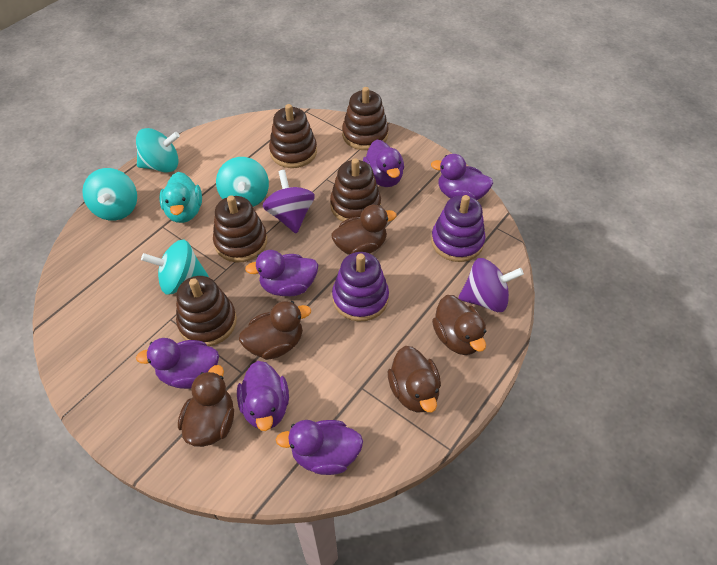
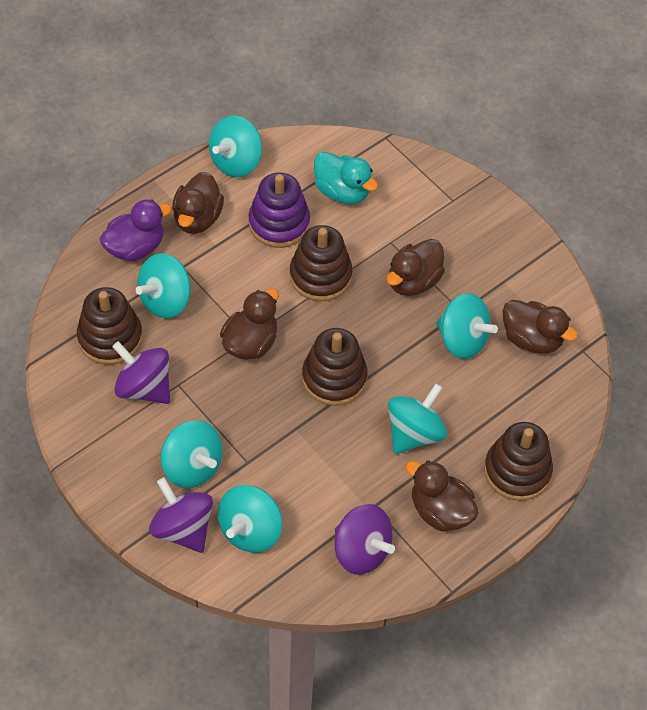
brown stacking toy: 5 -> 4
purple duck: 6 -> 1
purple spinning top: 2 -> 3
purple stacking toy: 2 -> 1
turquoise spinning top: 4 -> 6

